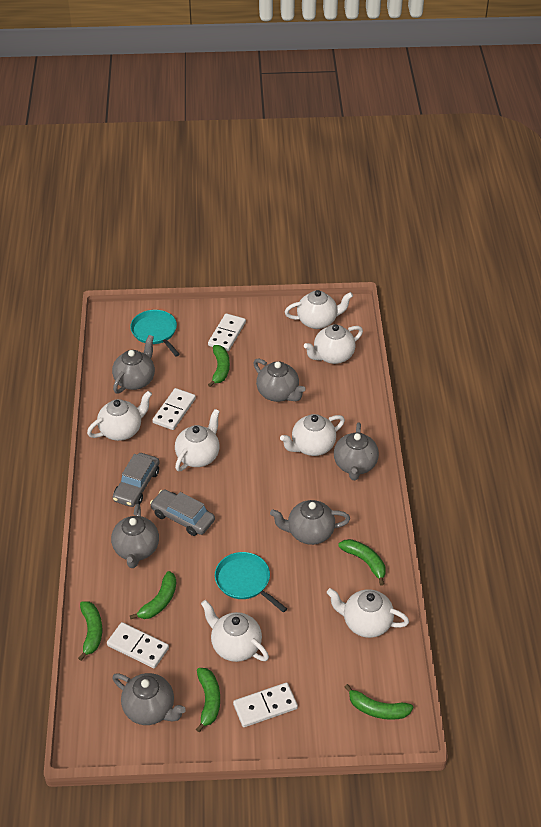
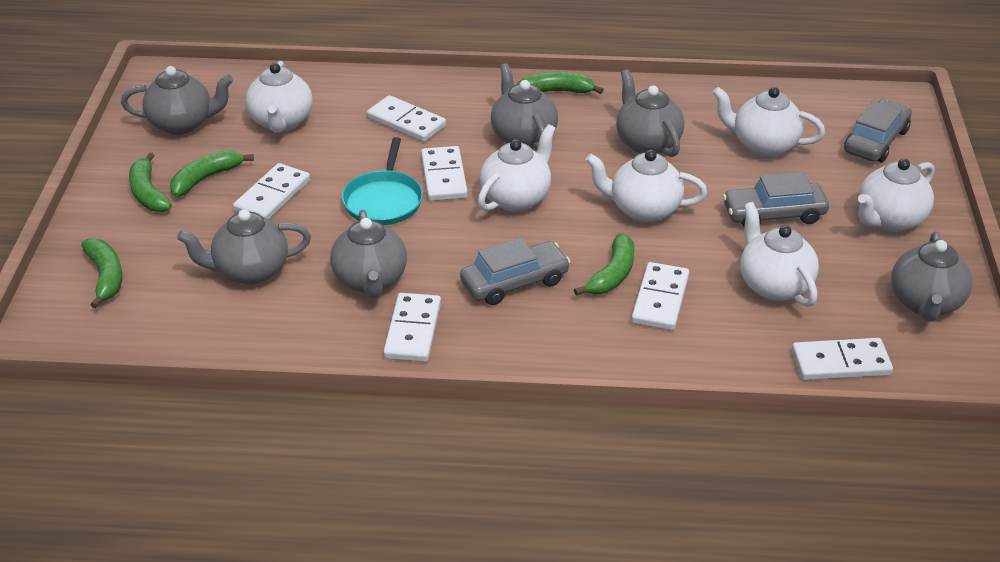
green banana: 6 -> 5
grey car: 2 -> 3
turquoise pan: 2 -> 1
white domino: 4 -> 6
white teapot: 7 -> 6

